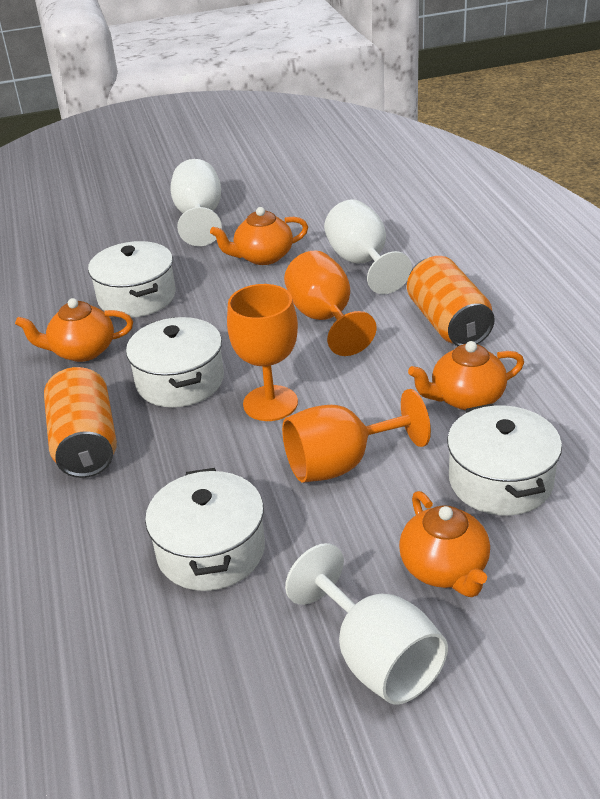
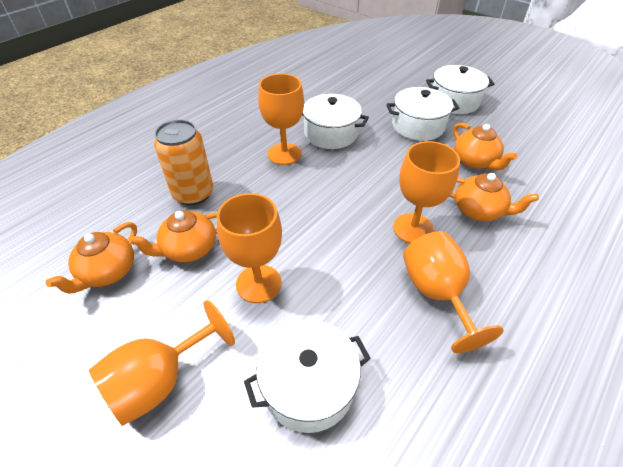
orange can: 2 -> 1
orange goblet: 3 -> 5
white goblet: 3 -> 0

